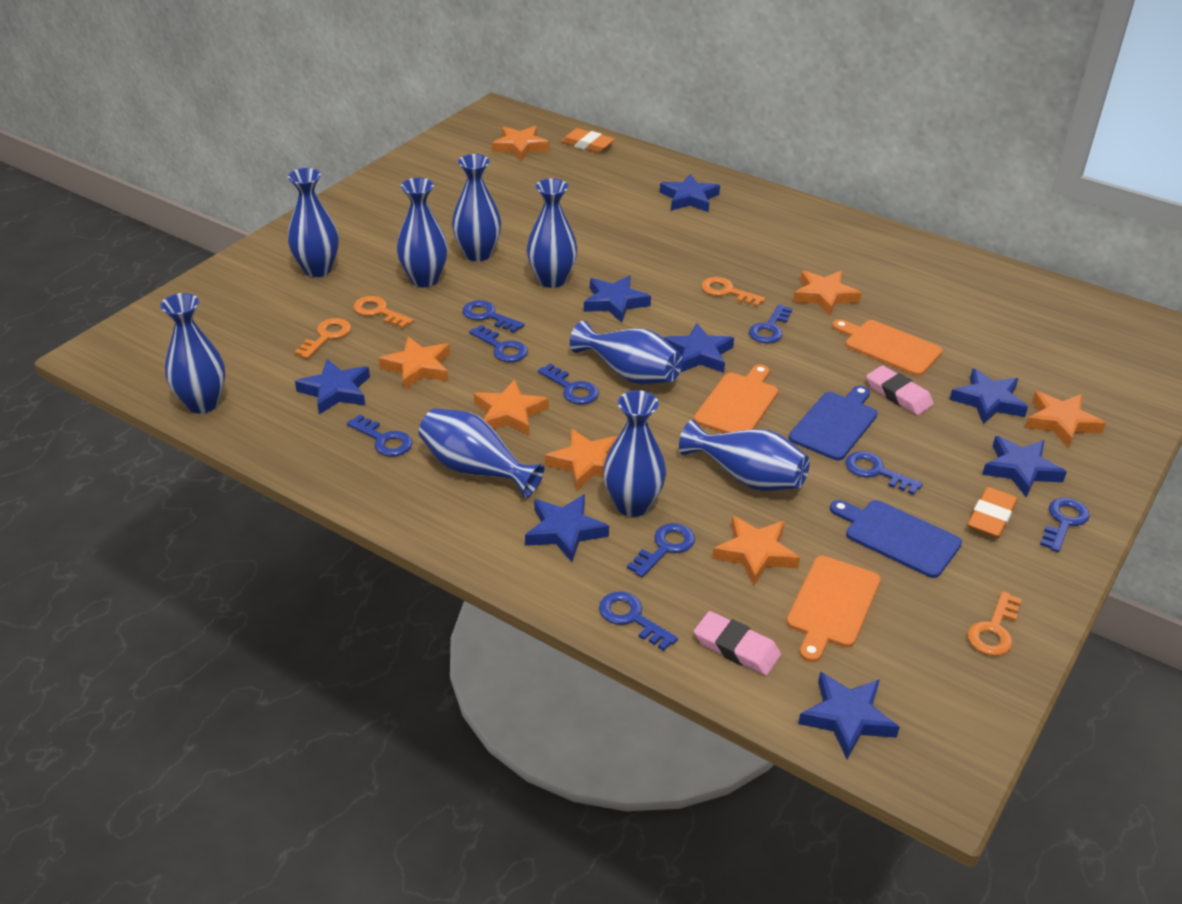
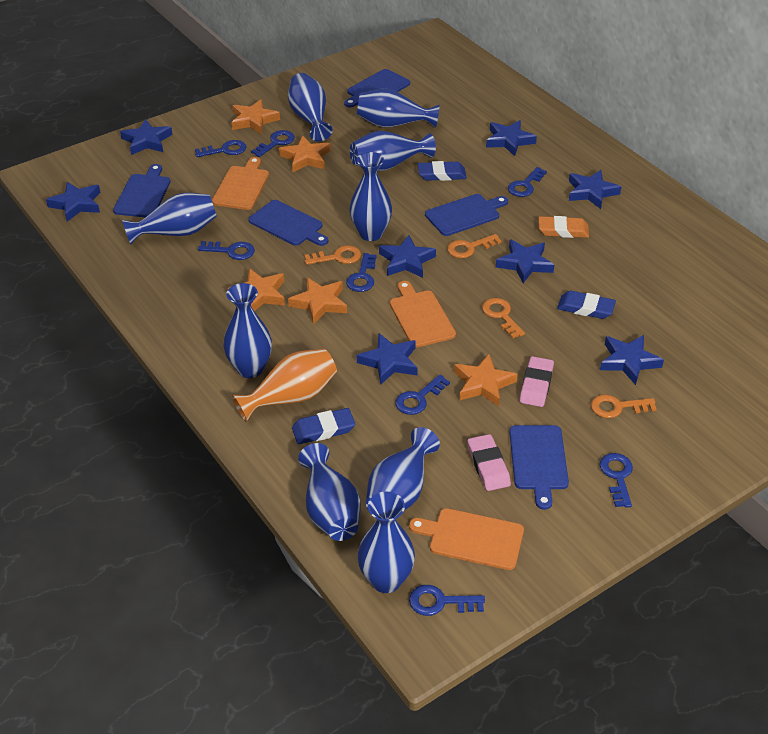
blue cutting board: 2 -> 5
blue eraser: 0 -> 3
blue key: 9 -> 8
orange eraser: 2 -> 1
orange star: 7 -> 5
orange vase: 0 -> 1

